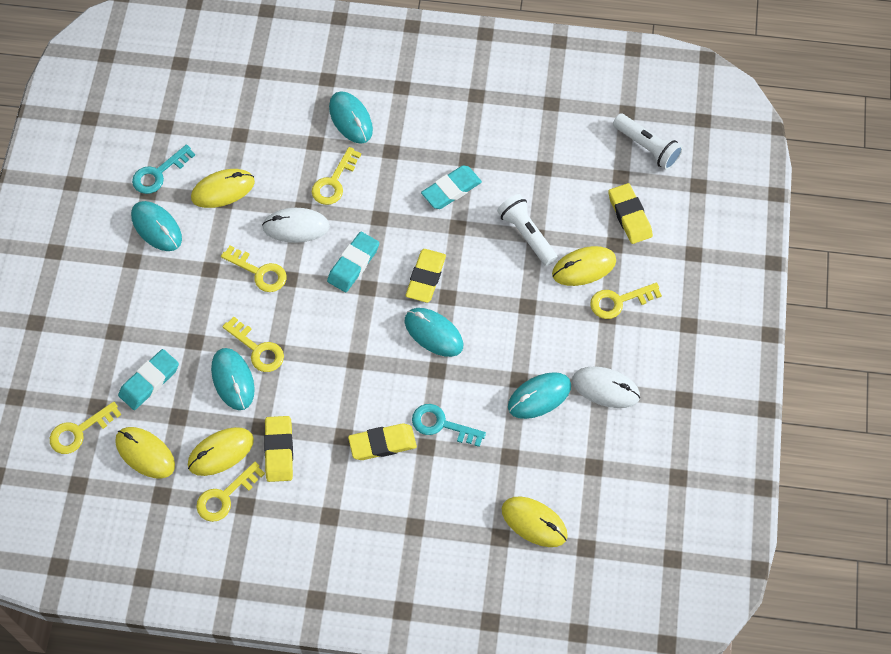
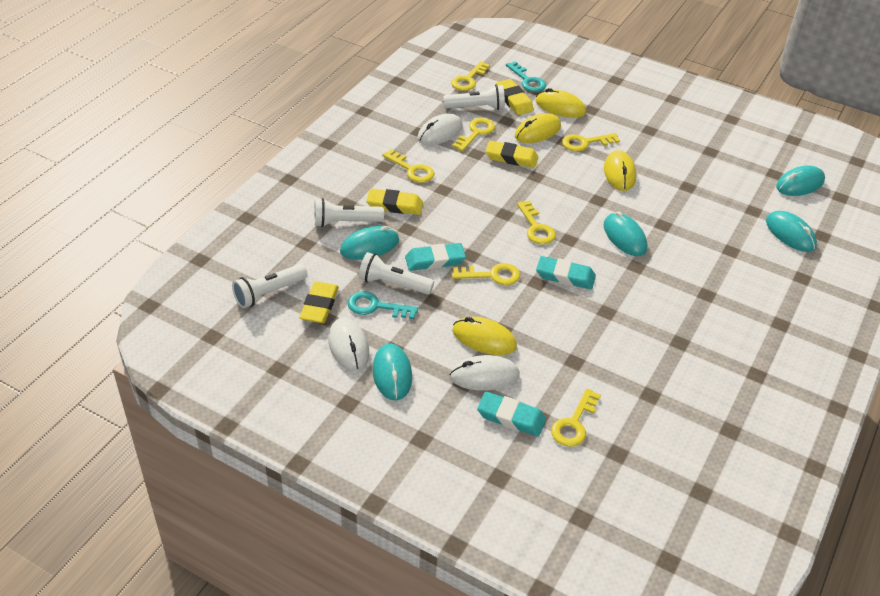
white flashlight: 2 -> 4
white mouse: 2 -> 3
yellow key: 6 -> 7
yellow mouse: 5 -> 4

